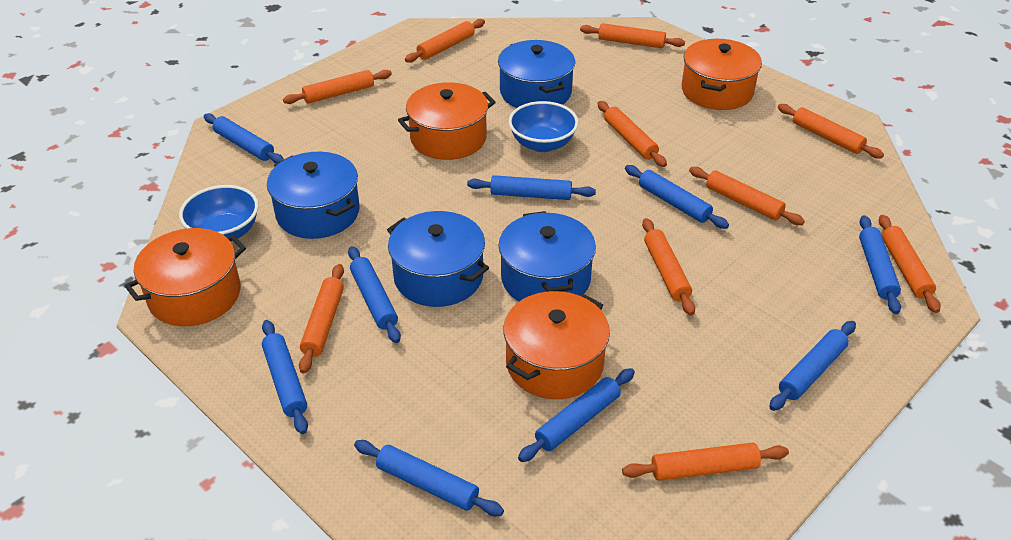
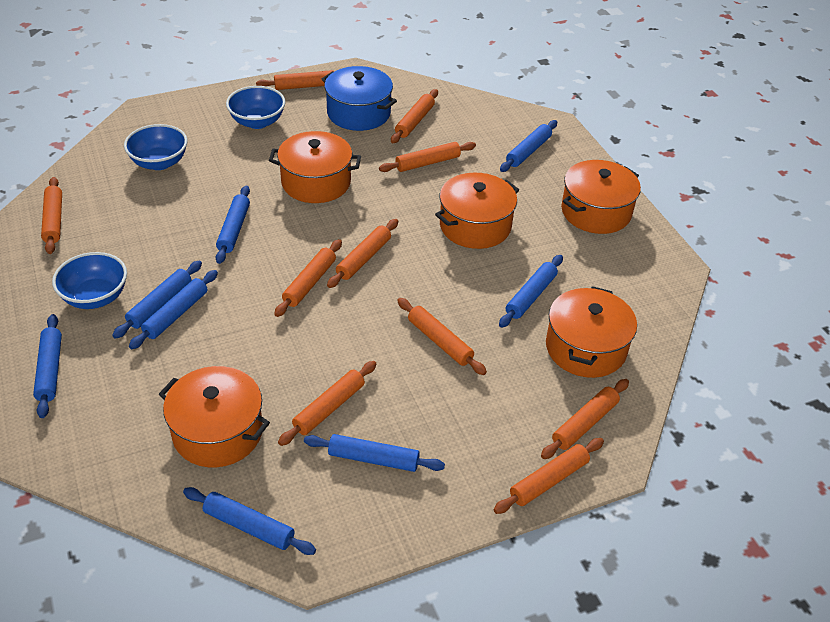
blue bowl: 2 -> 3
blue pot: 4 -> 1
blue rolling pin: 9 -> 8
orange pot: 4 -> 5

